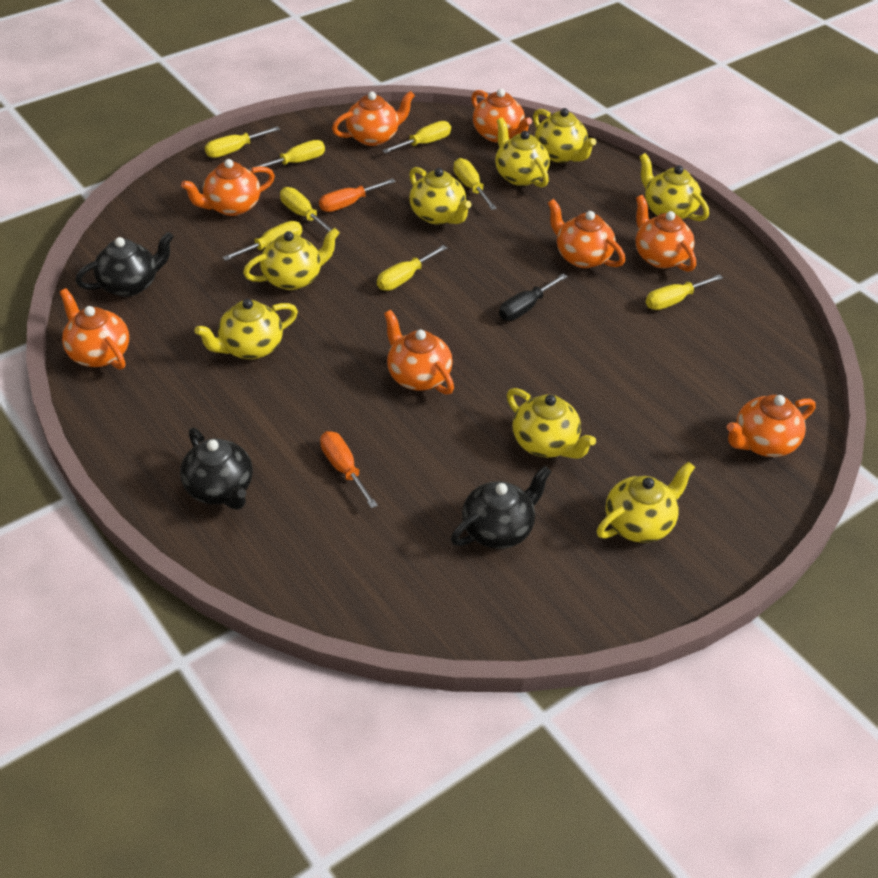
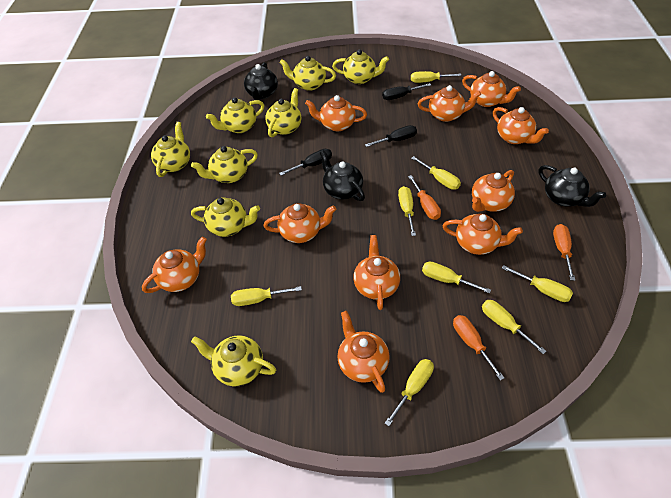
black screwdriver: 1 -> 3
orange screwdriver: 2 -> 3
orange teapot: 8 -> 10

